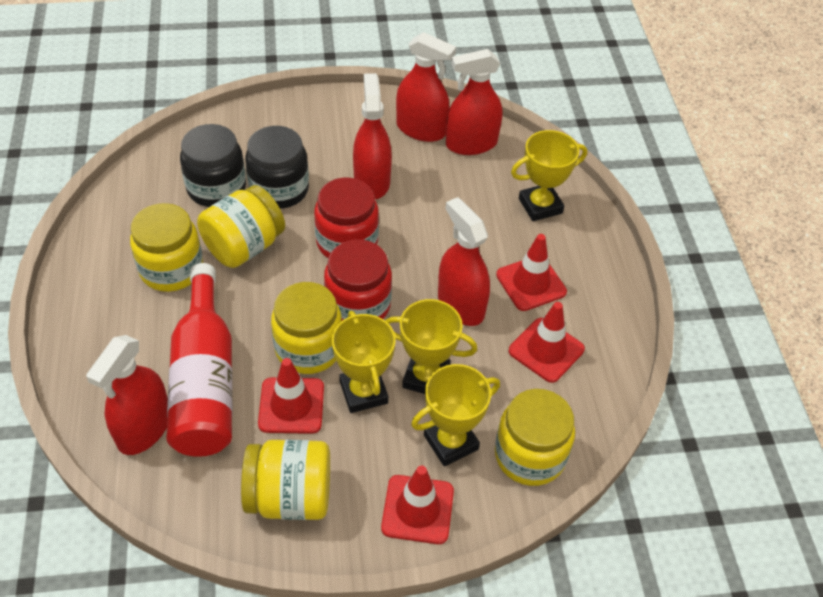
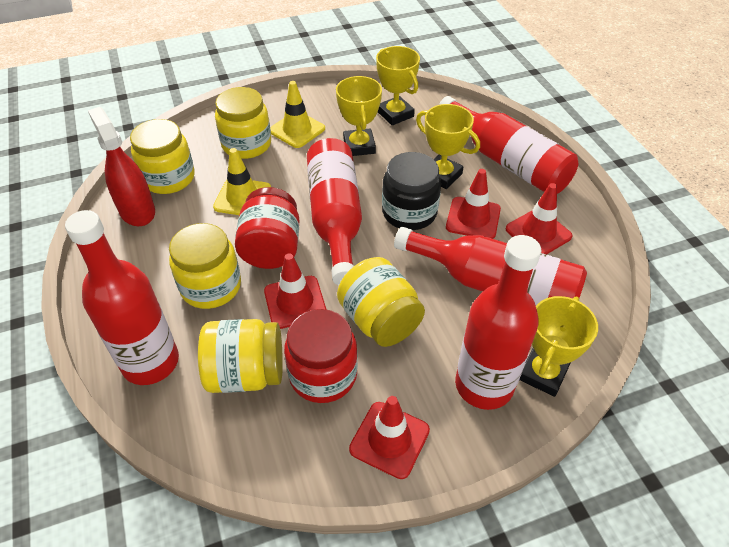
black jar: 2 -> 1
red bottle: 1 -> 5
red spray bottle: 5 -> 1
yellow traffic cone: 0 -> 2

